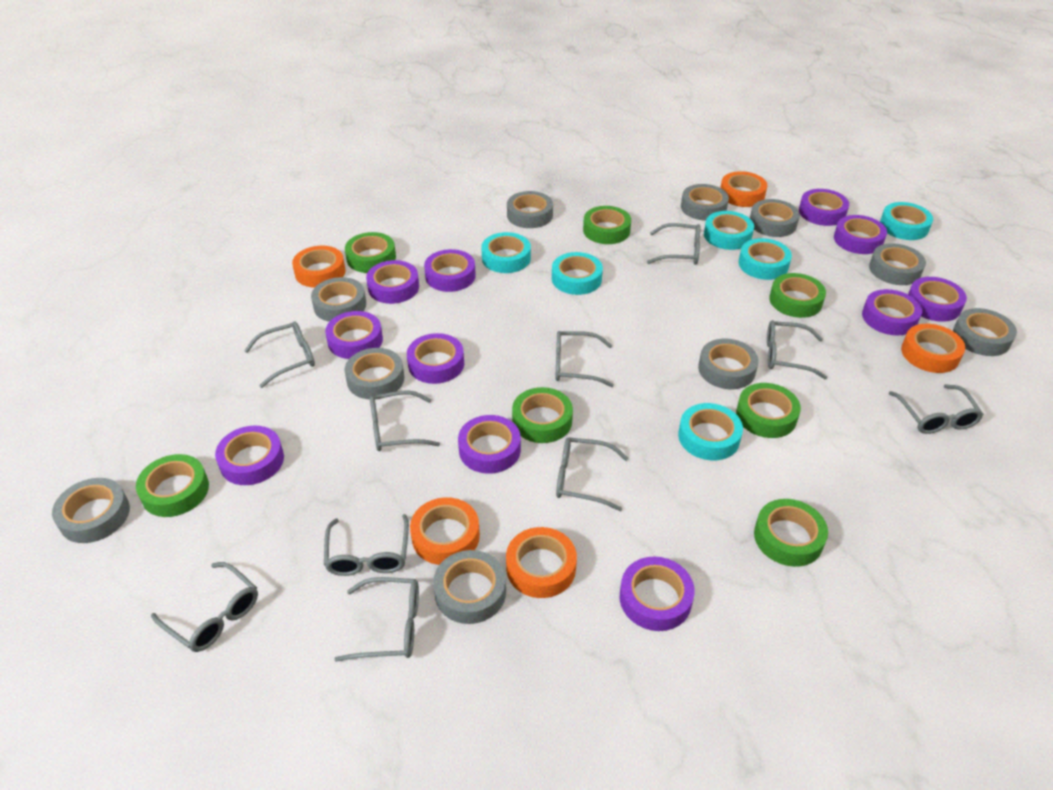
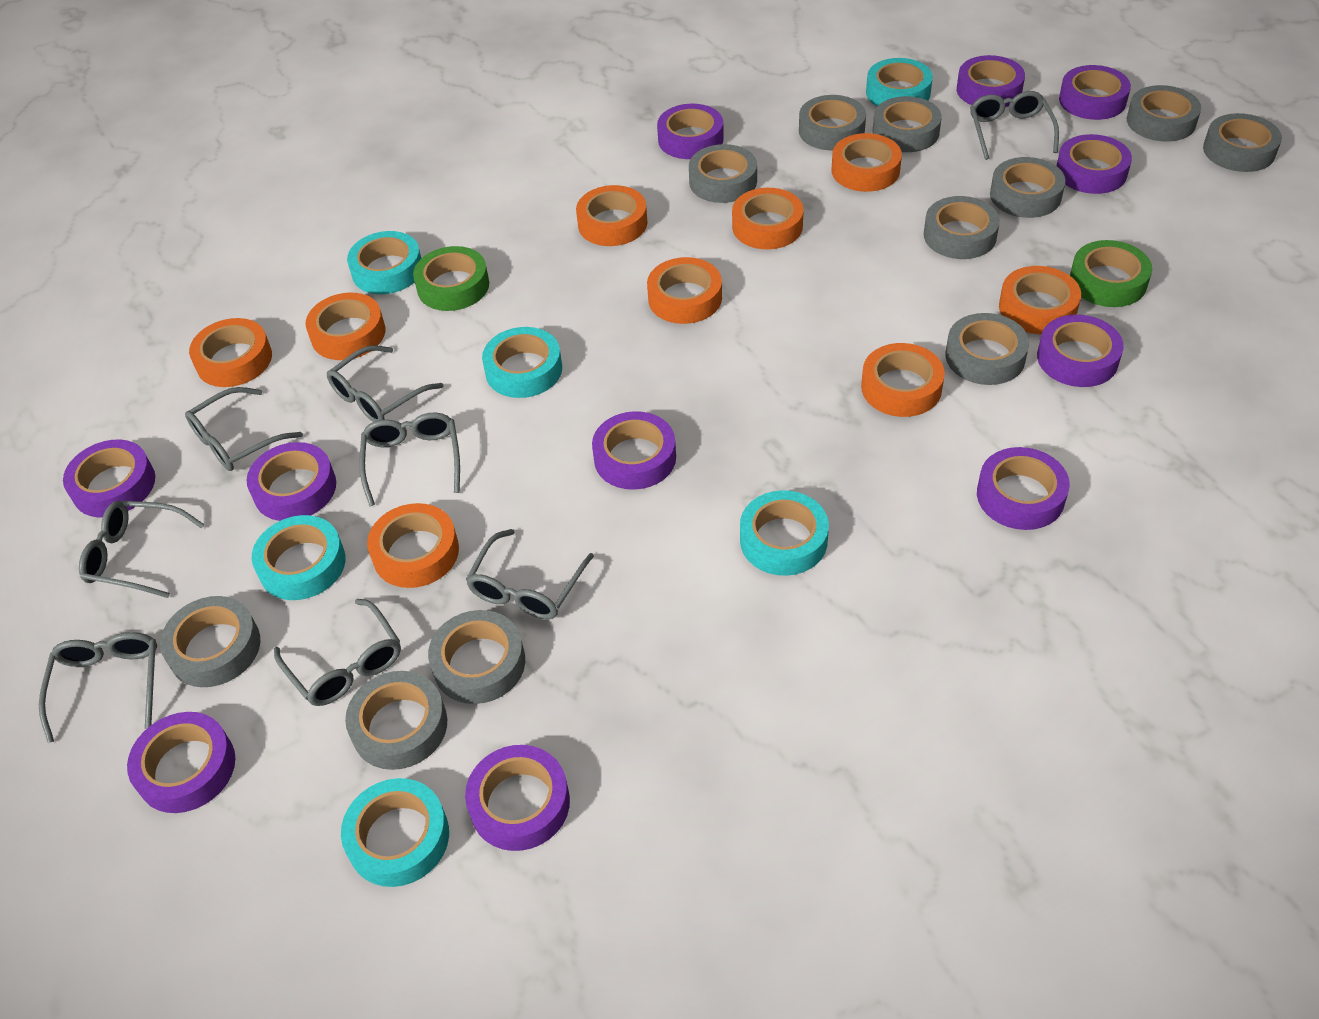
green tape: 7 -> 2
grey glasses: 10 -> 8
grey tape: 10 -> 11
orange tape: 5 -> 9

